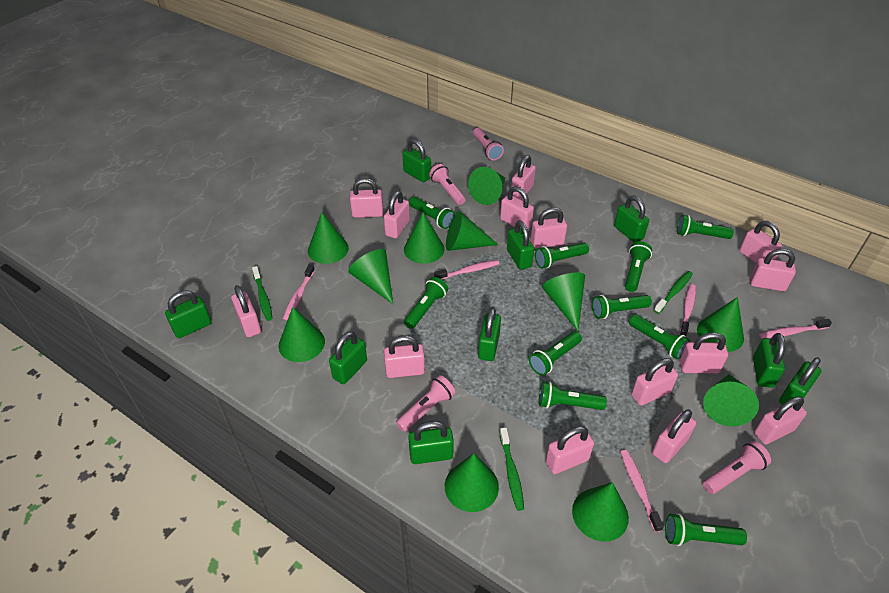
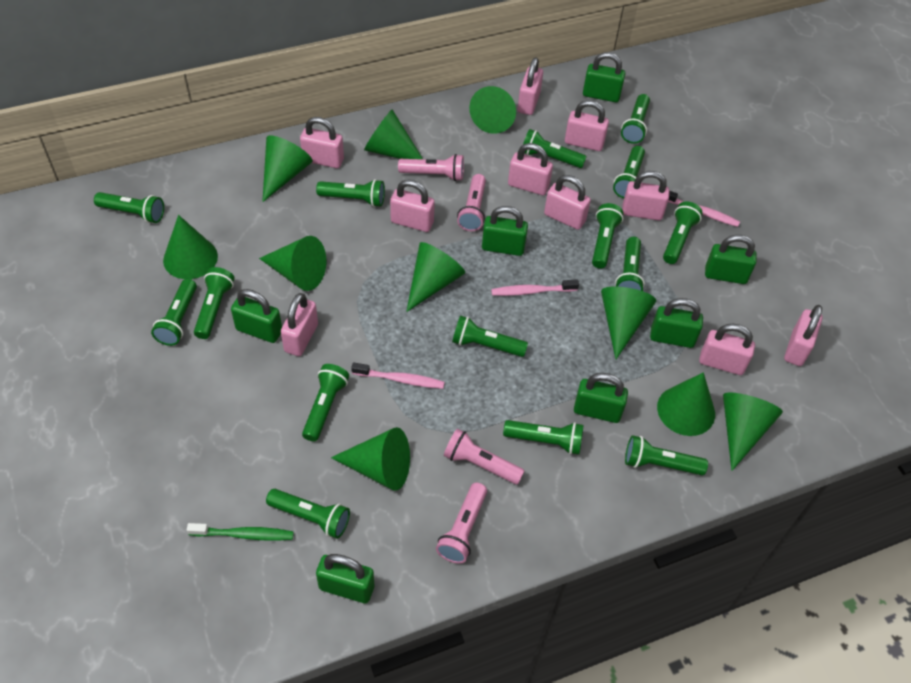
green cone: 11 -> 10
green flashlight: 10 -> 15
green padlock: 9 -> 7
green toothbrush: 3 -> 1
pink padlock: 14 -> 10
pink toothbrush: 5 -> 3

